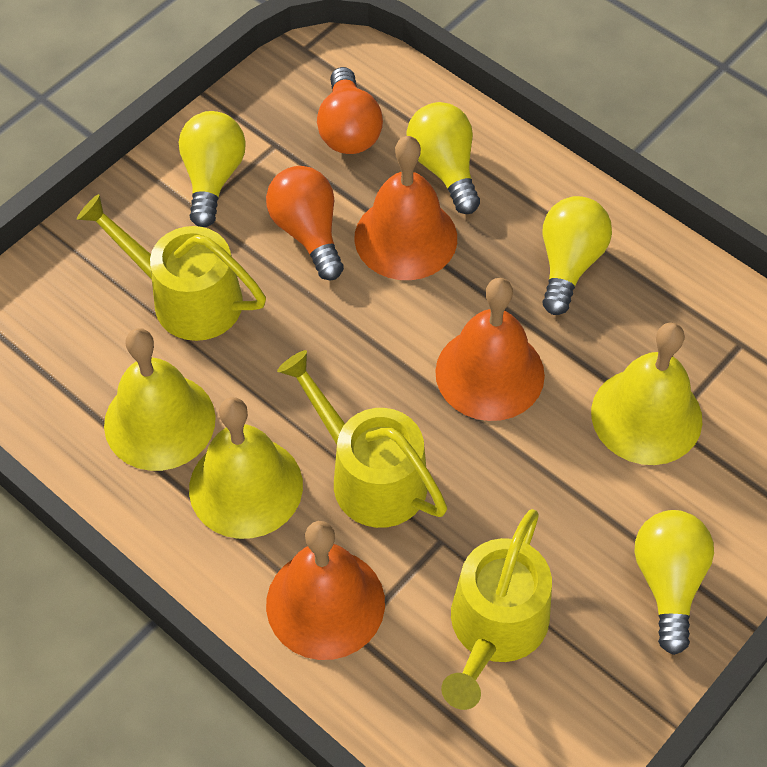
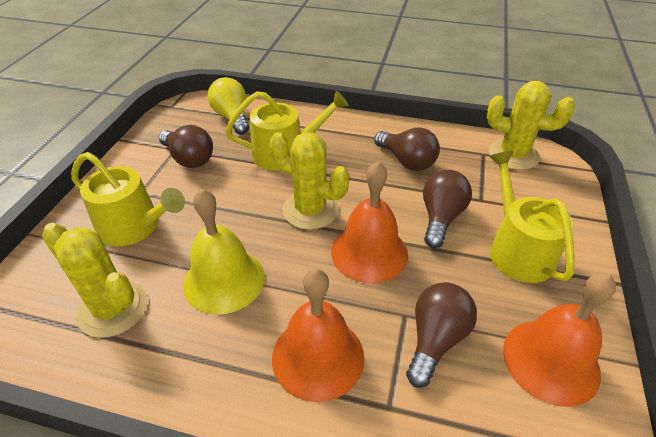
brown light bulb: 0 -> 4
orange light bulb: 2 -> 0
yellow bell: 3 -> 1
yellow cactus: 0 -> 3
yellow light bulb: 4 -> 1

